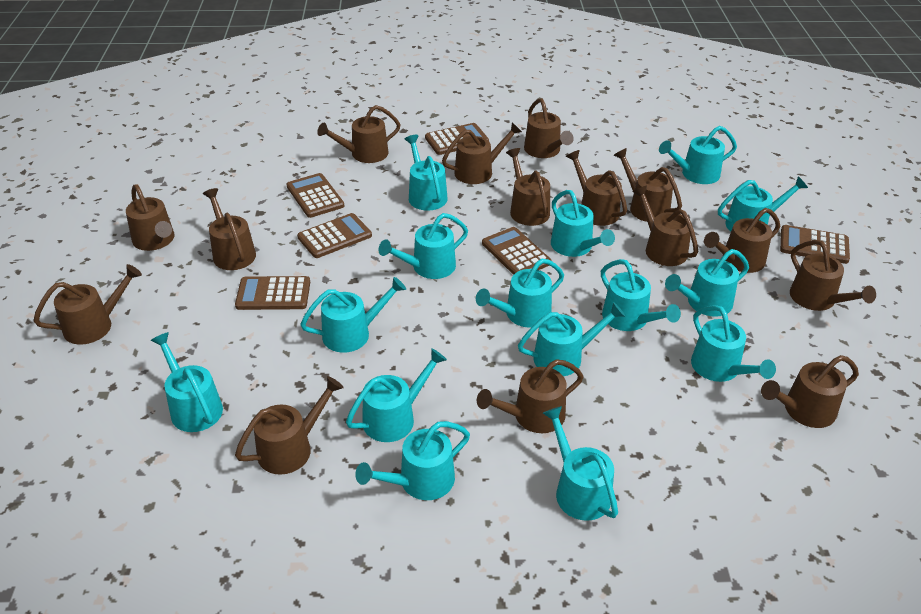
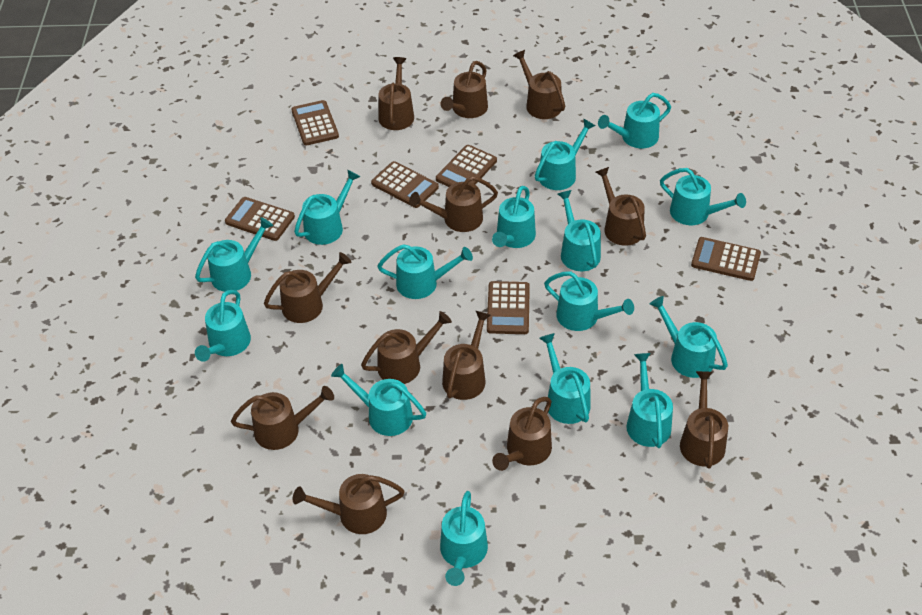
brown watering can: 15 -> 12

